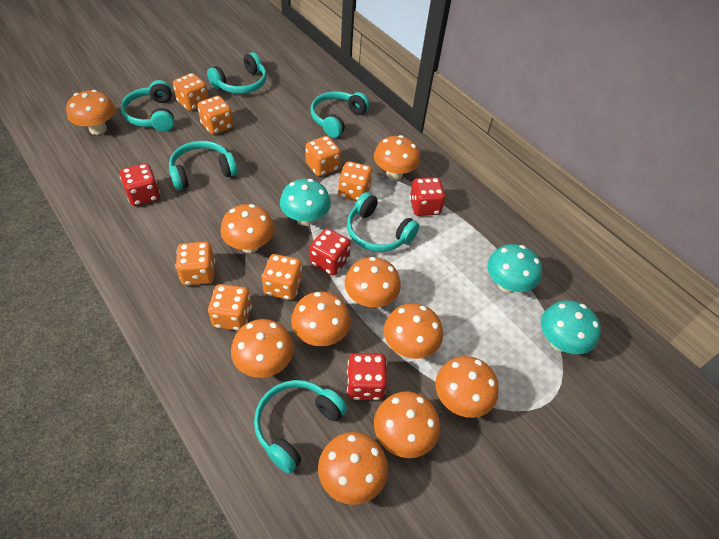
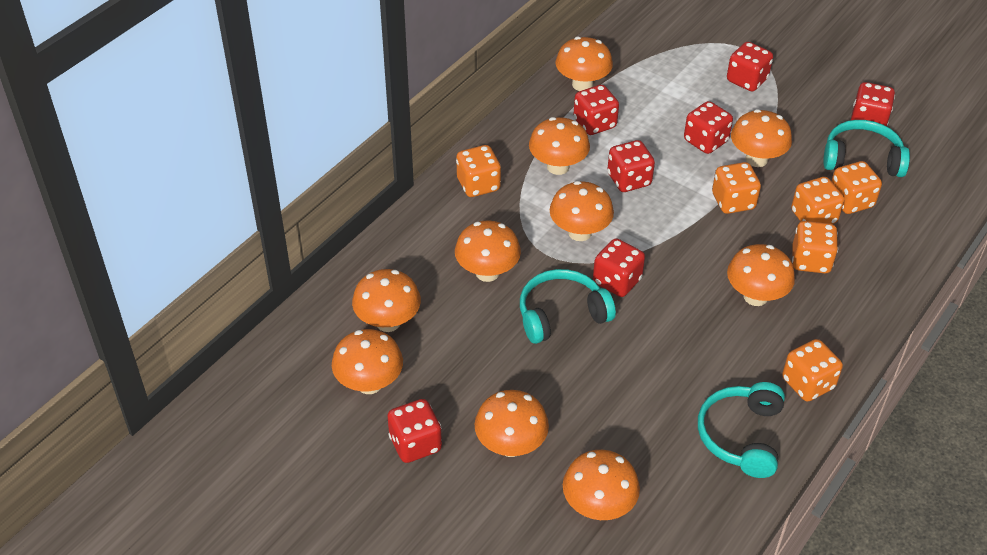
orange dice: 7 -> 6
red dice: 4 -> 7
turquoise headphones: 6 -> 3
turquoise mushroom: 3 -> 0

